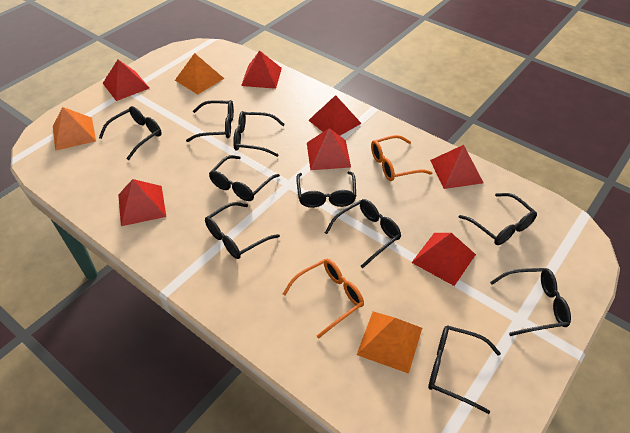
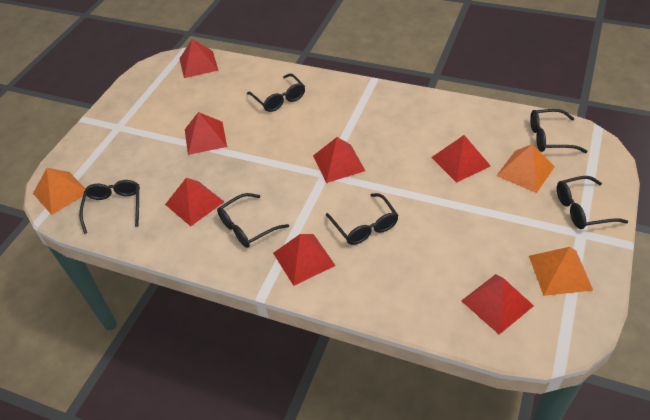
black glasses: 10 -> 6
orange glasses: 2 -> 0

